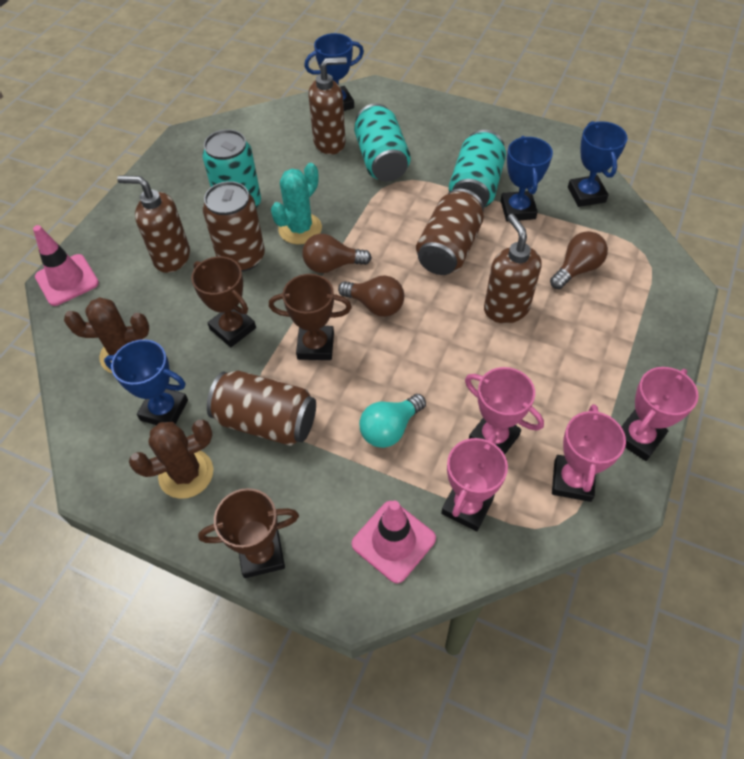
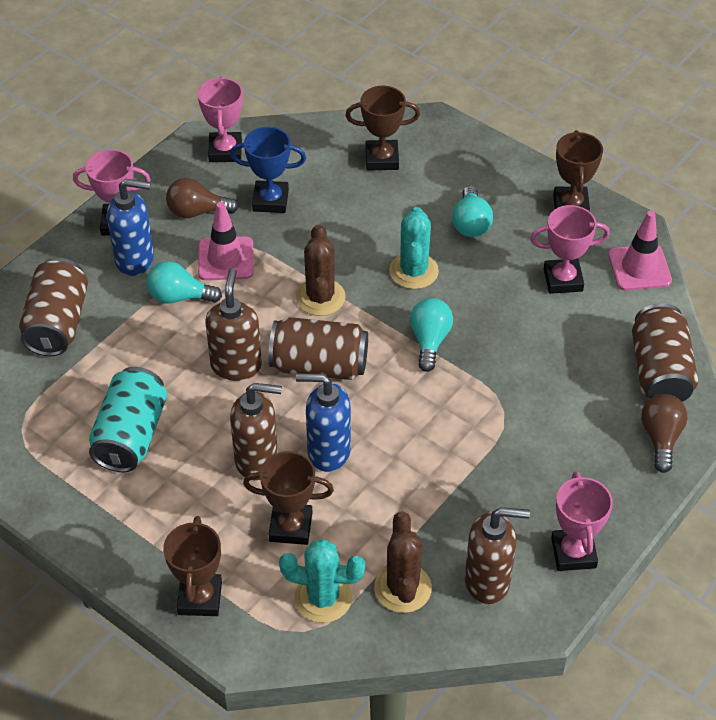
blue soap dispenser: 0 -> 2
blue trophy: 4 -> 1
brown light bulb: 3 -> 2
brown trophy: 3 -> 4
turquoise cactus: 1 -> 2
turquoise can: 3 -> 1
turquoise light bulb: 1 -> 3

